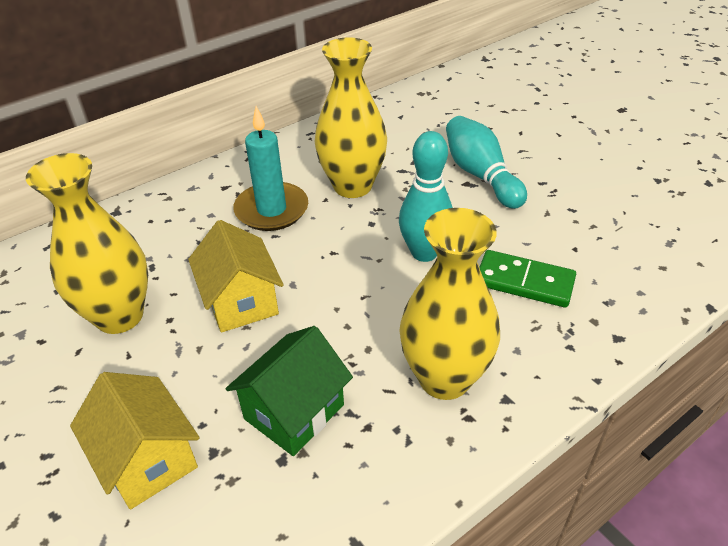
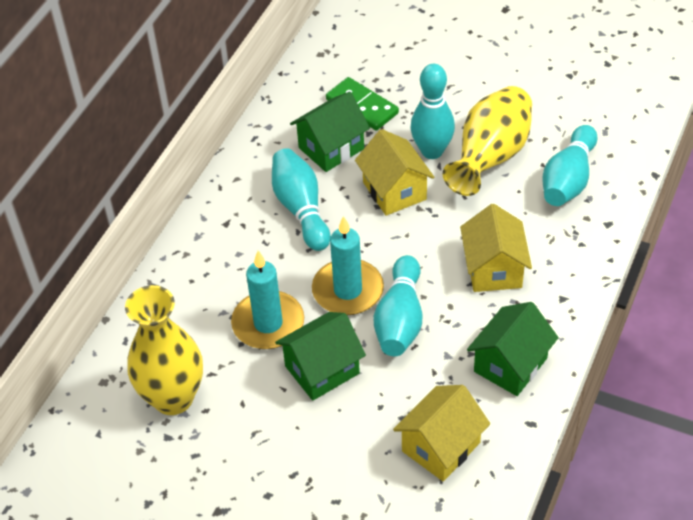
green house: 1 -> 3
turquoise bowling pin: 2 -> 4
turquoise candle: 1 -> 2
yellow house: 2 -> 3
yellow vase: 3 -> 2

